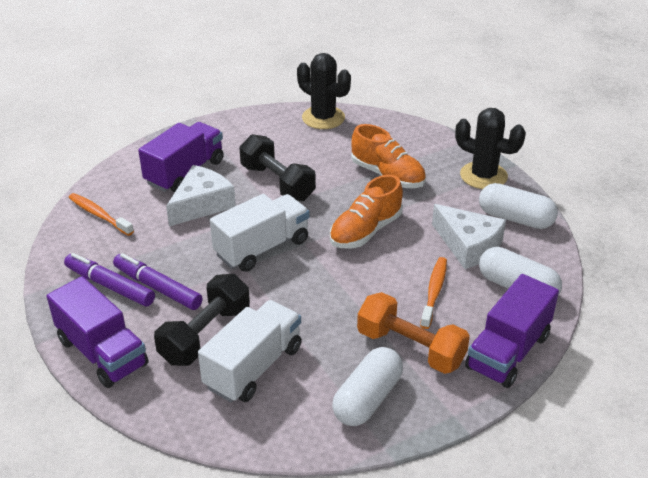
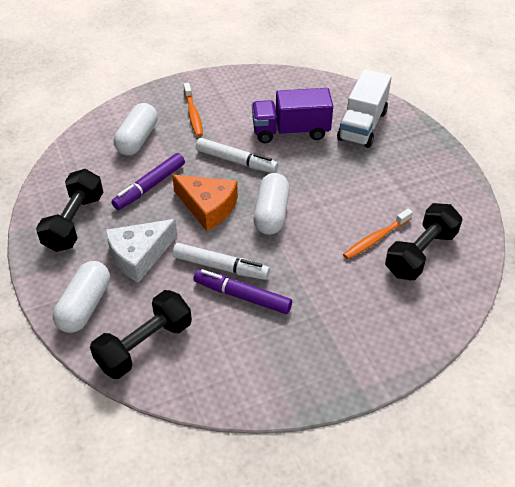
black cactus: 2 -> 0
black dumbbell: 2 -> 3
orange cheese: 0 -> 1
orange dumbbell: 1 -> 0
orange shoe: 2 -> 0
purple truck: 3 -> 1
white cheese: 2 -> 1
white marker: 0 -> 2
white truck: 2 -> 1

